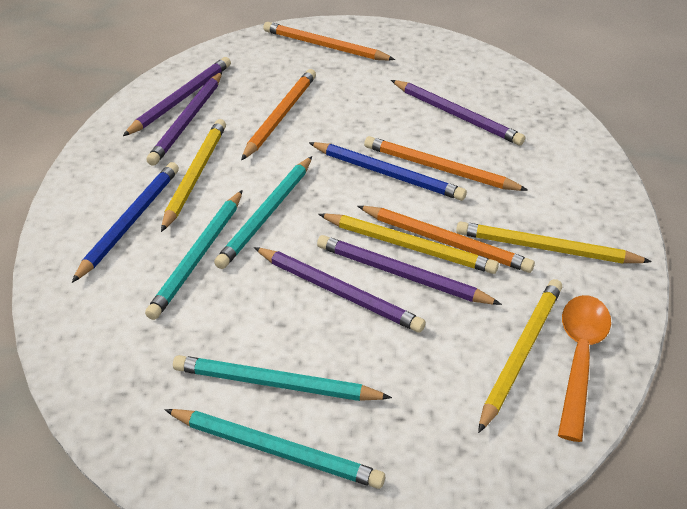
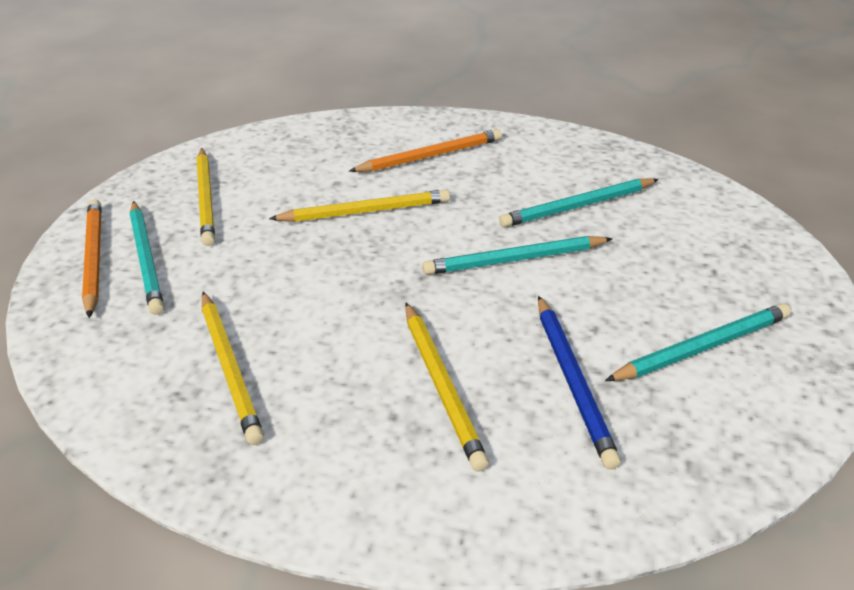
blue pencil: 2 -> 1
orange pencil: 4 -> 2
orange spoon: 1 -> 0
purple pencil: 5 -> 0

